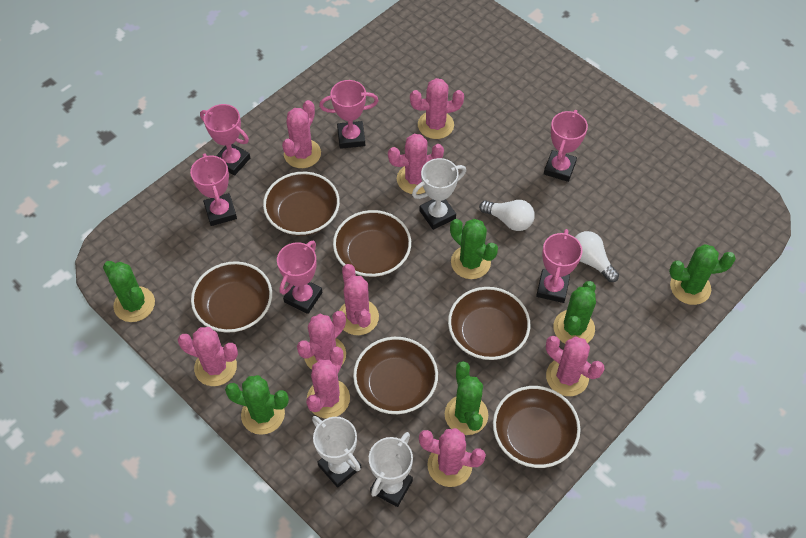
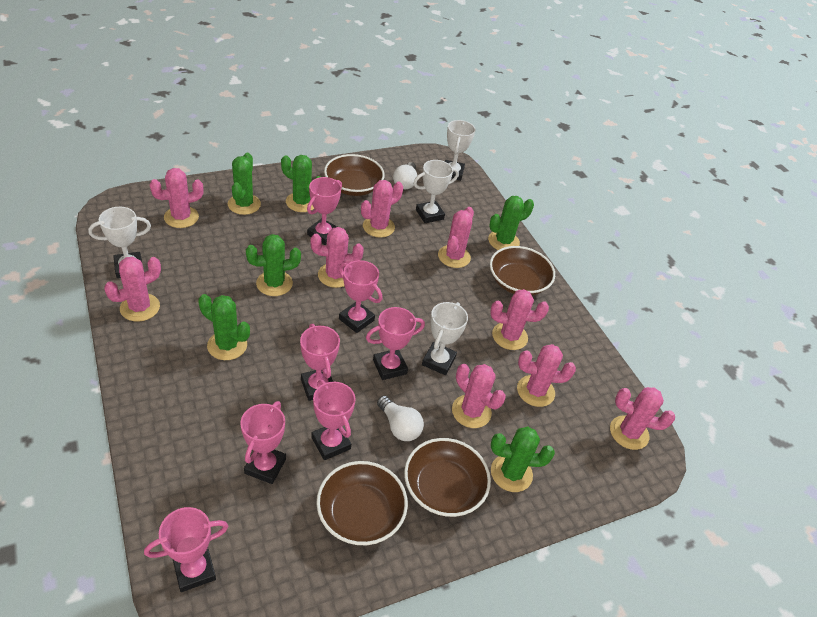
brown bowl: 6 -> 4
pink trophy: 6 -> 7
white trophy: 3 -> 4

